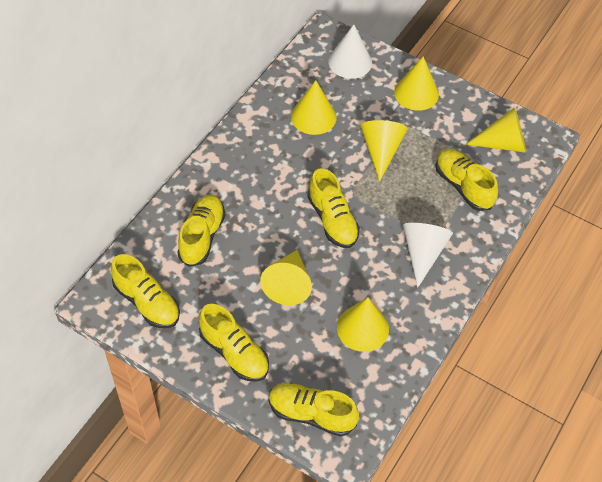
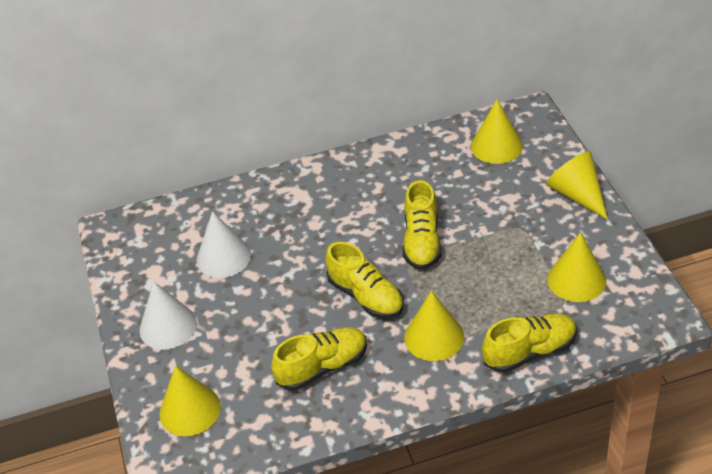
yellow cone: 6 -> 5
yellow shoe: 6 -> 4

